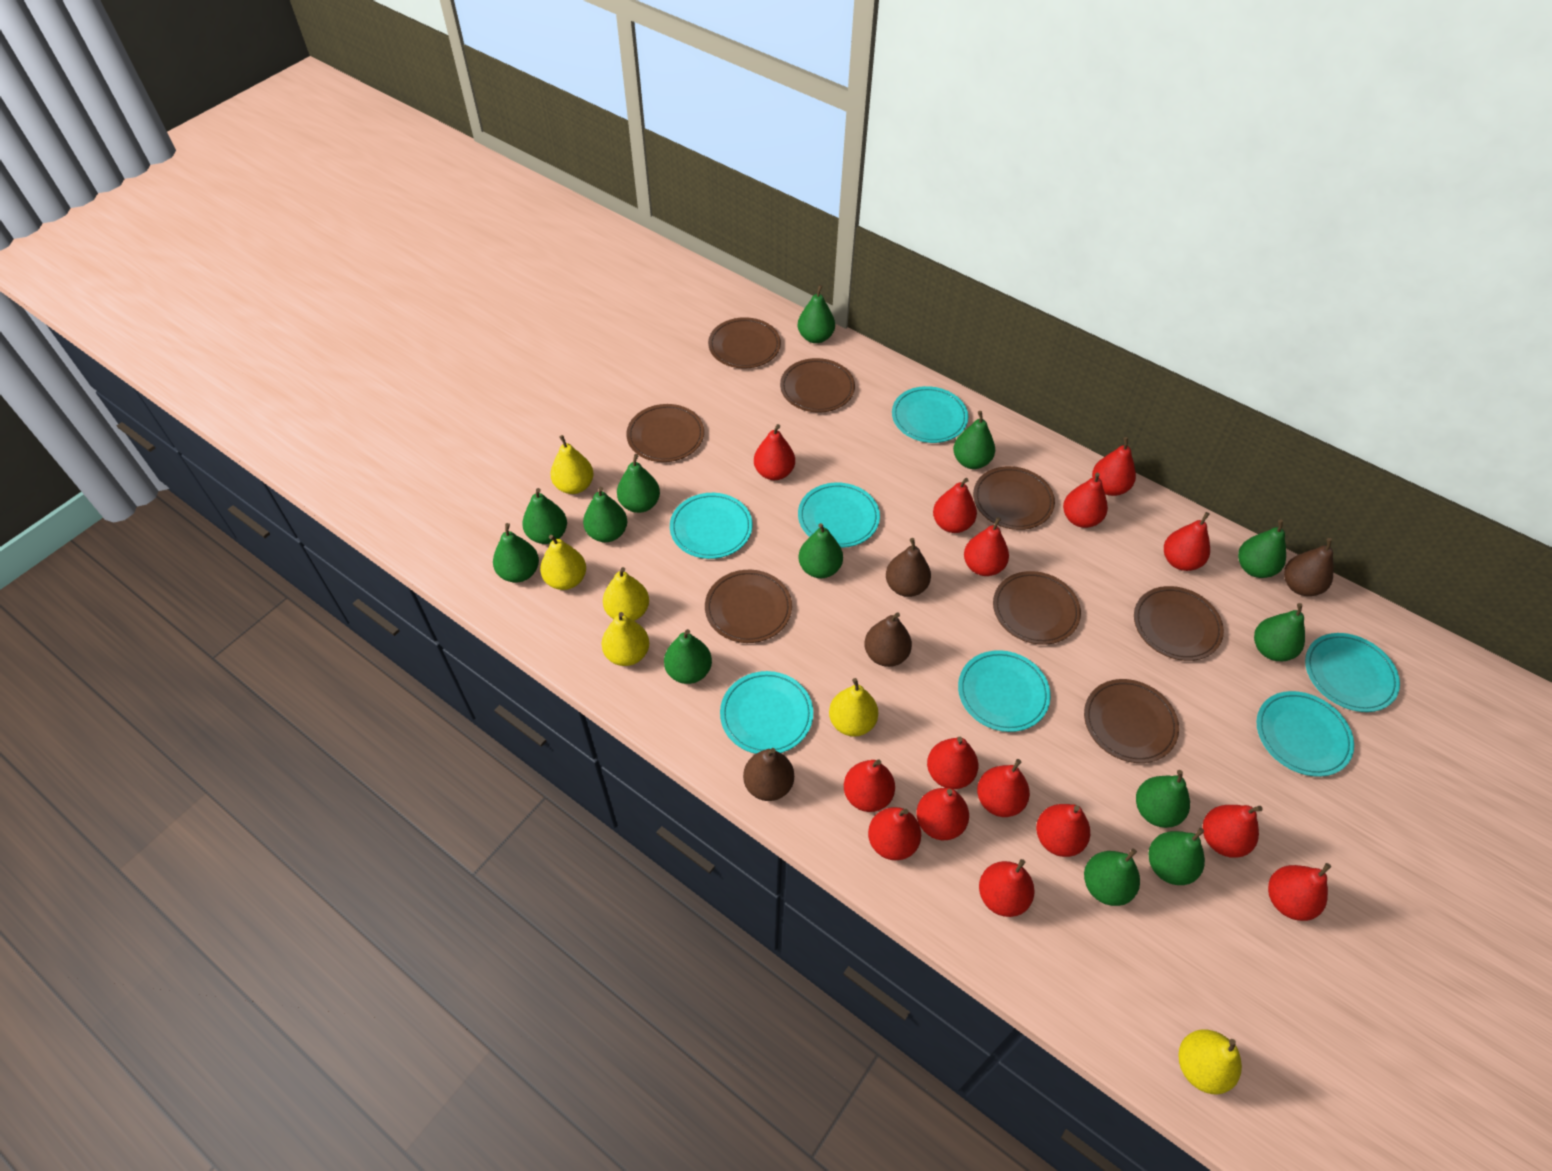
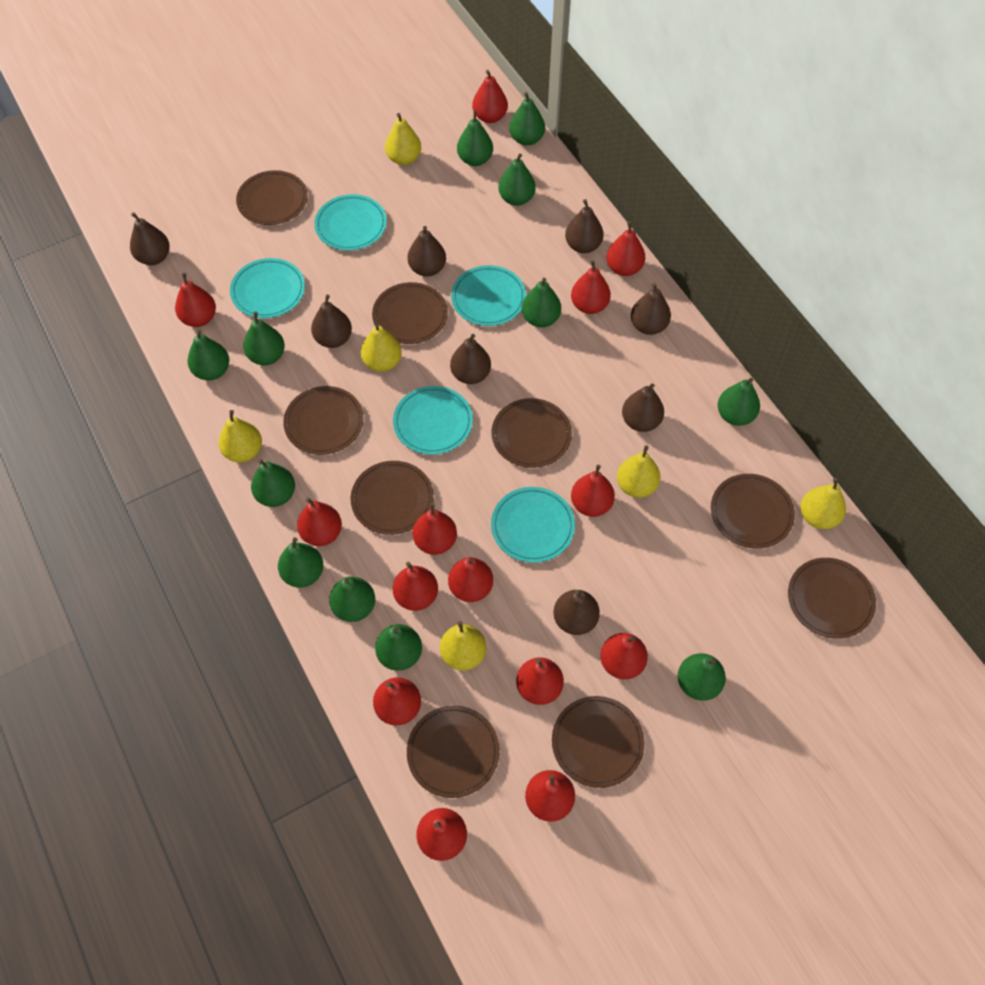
brown pear: 4 -> 8
brown plate: 8 -> 9
green pear: 13 -> 12
red pear: 15 -> 14
turquoise plate: 7 -> 5

